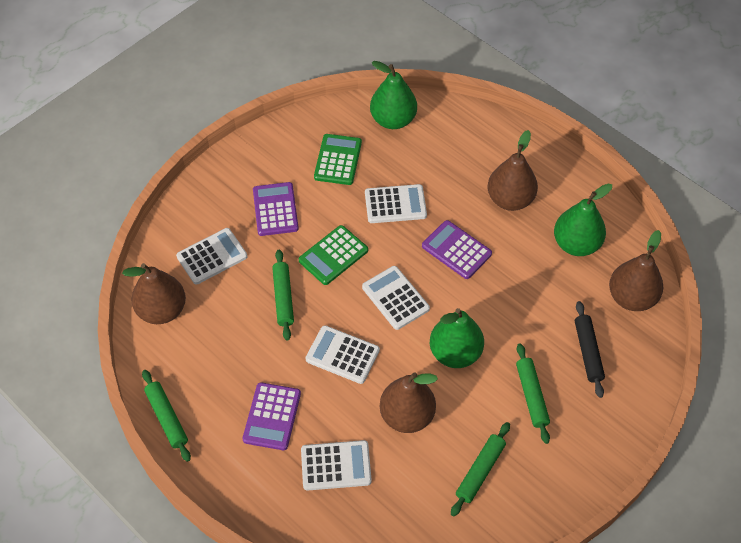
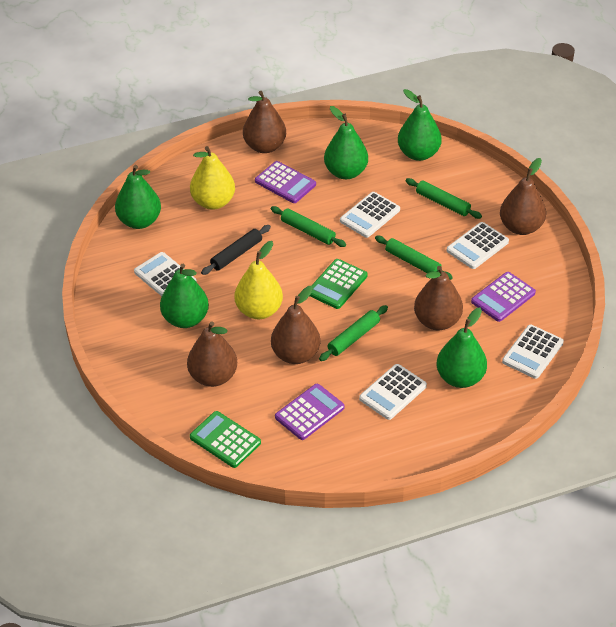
brown pear: 4 -> 5
green pear: 3 -> 5
yellow pear: 0 -> 2

